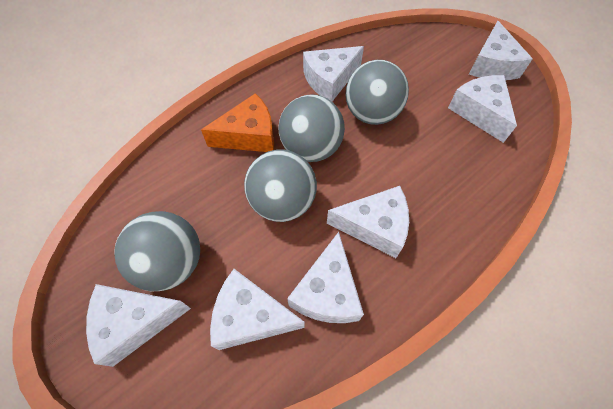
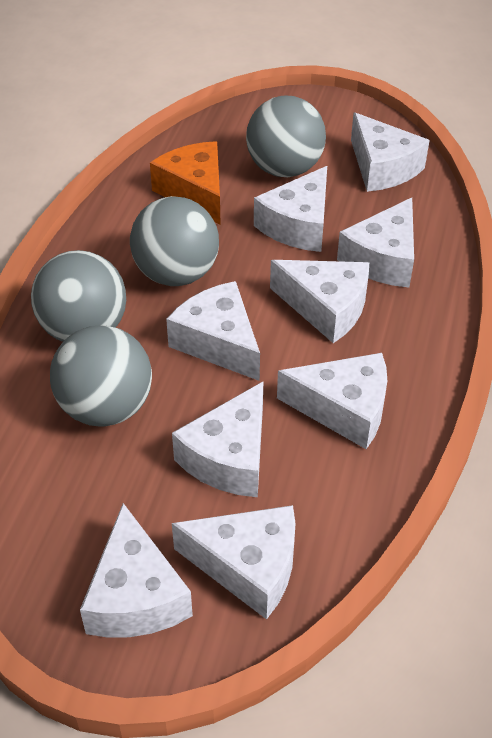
white cheese: 7 -> 9

